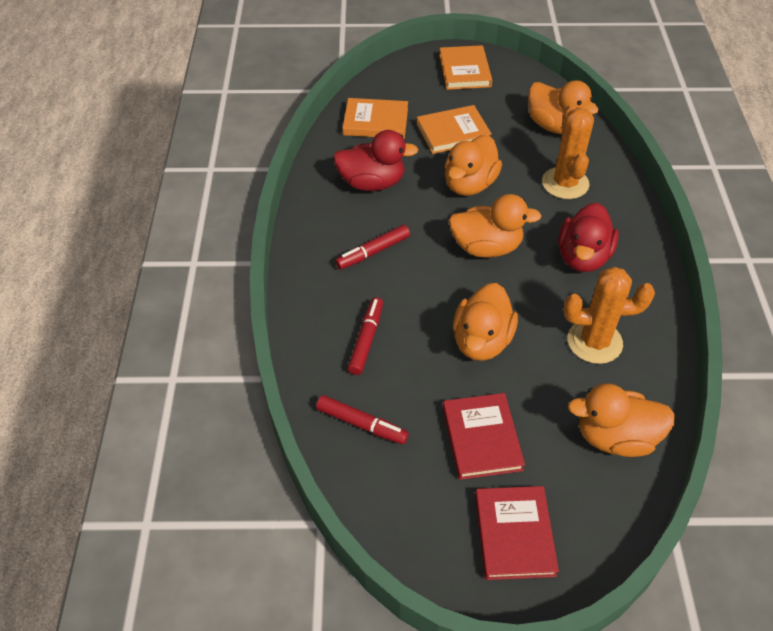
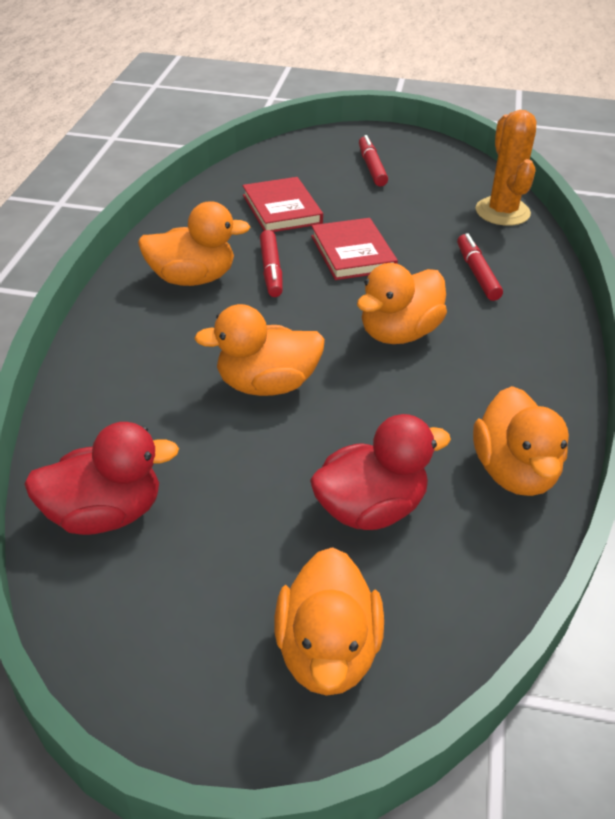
orange book: 3 -> 0
orange cactus: 2 -> 1

